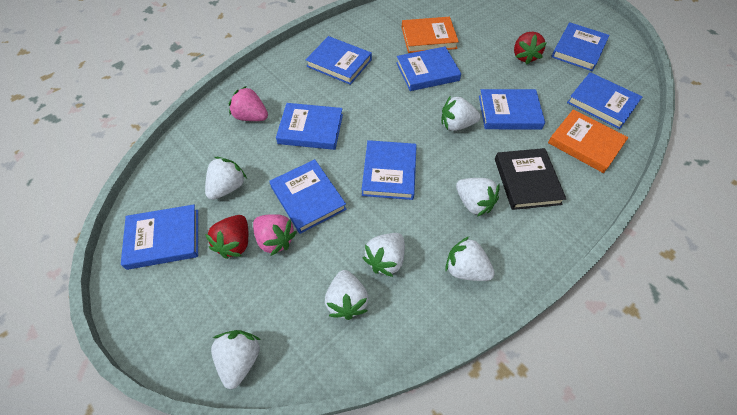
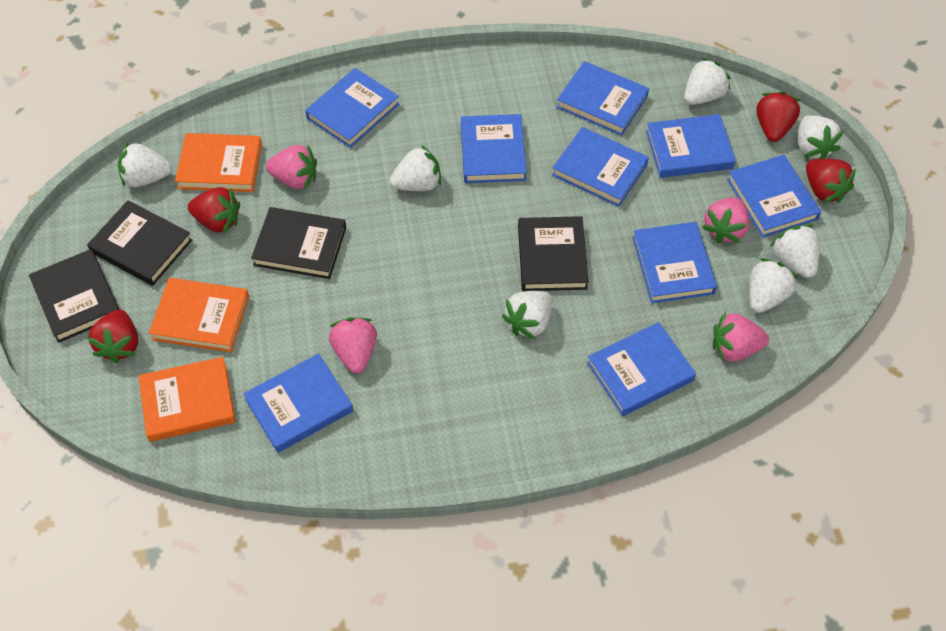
black book: 1 -> 4
orange book: 2 -> 3
pink strawberry: 2 -> 4
red strawberry: 2 -> 4

